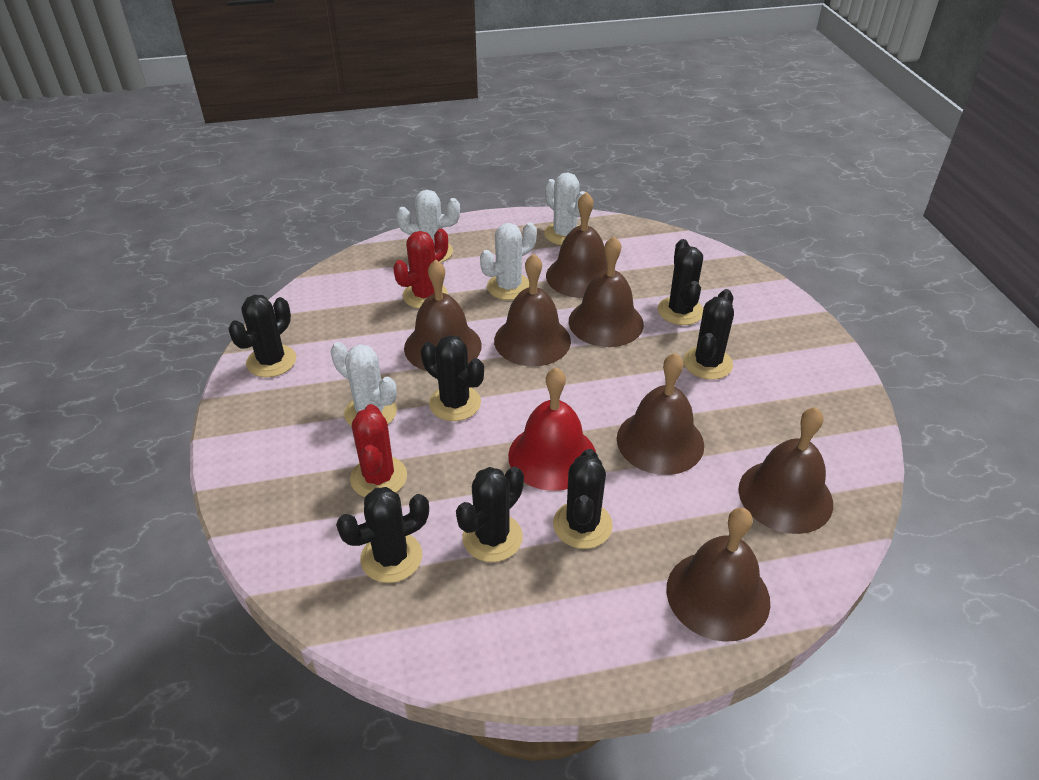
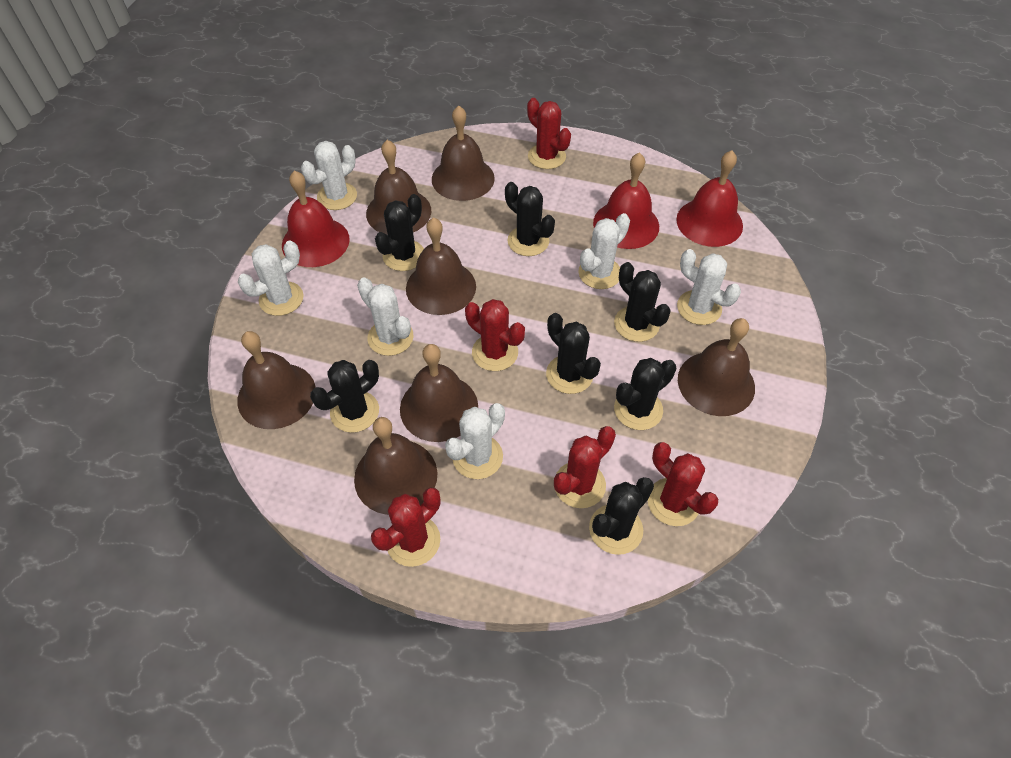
red bell: 1 -> 3
red cactus: 2 -> 5
white cactus: 4 -> 6

